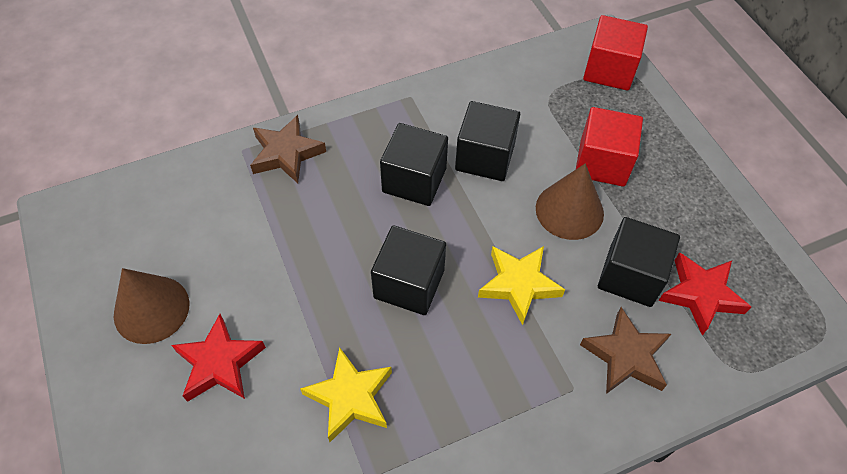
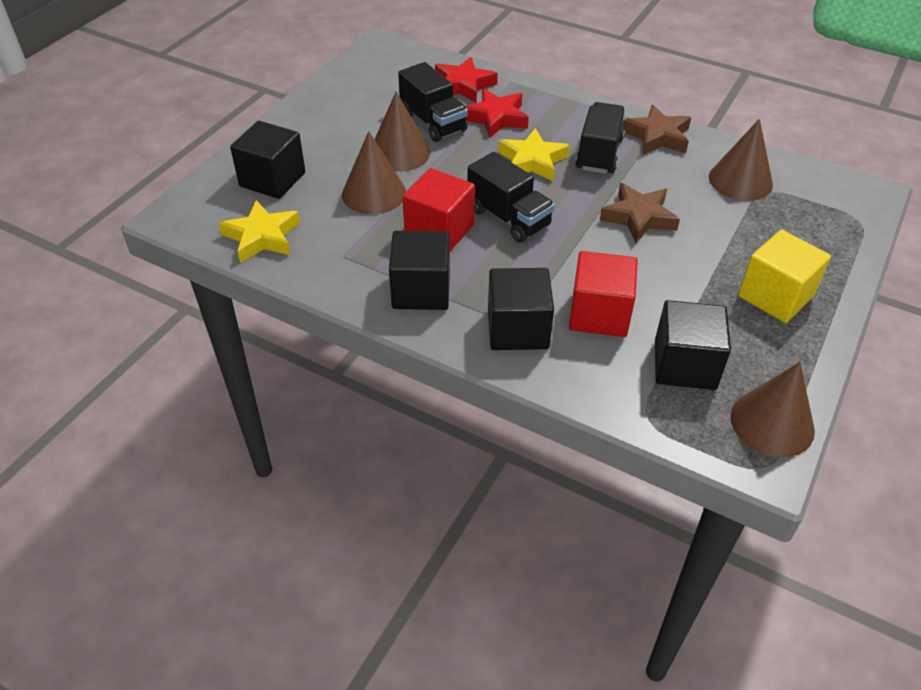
black truck: 0 -> 3
brown cone: 2 -> 4
yellow cube: 0 -> 1

